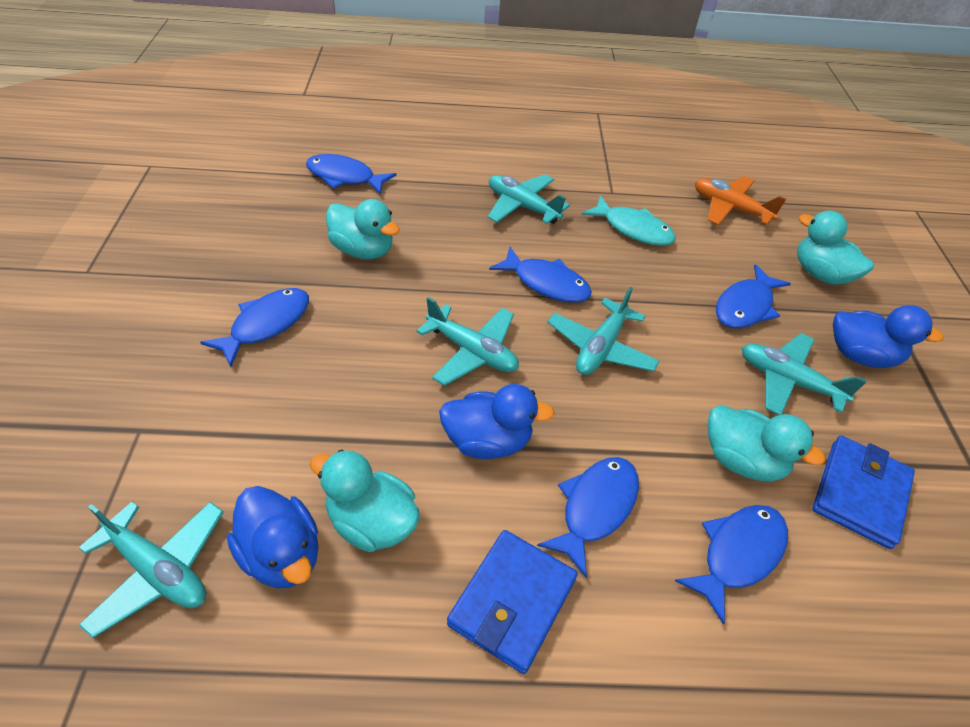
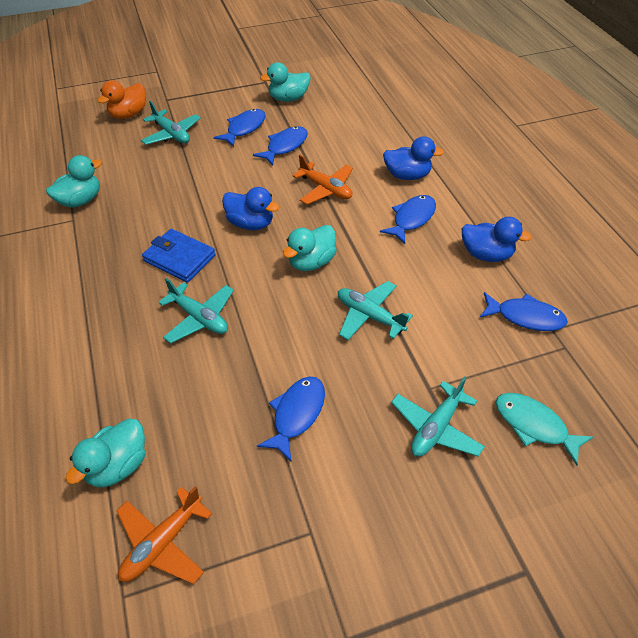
blue fish: 6 -> 5
blue wallet: 2 -> 1
orange duck: 0 -> 1
orange plane: 1 -> 2
turquoise plane: 5 -> 4

